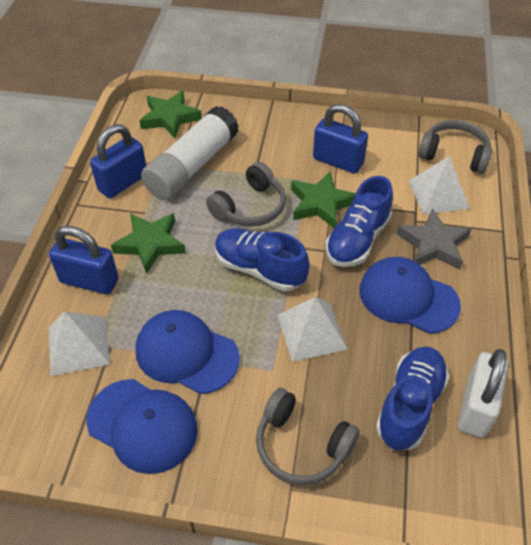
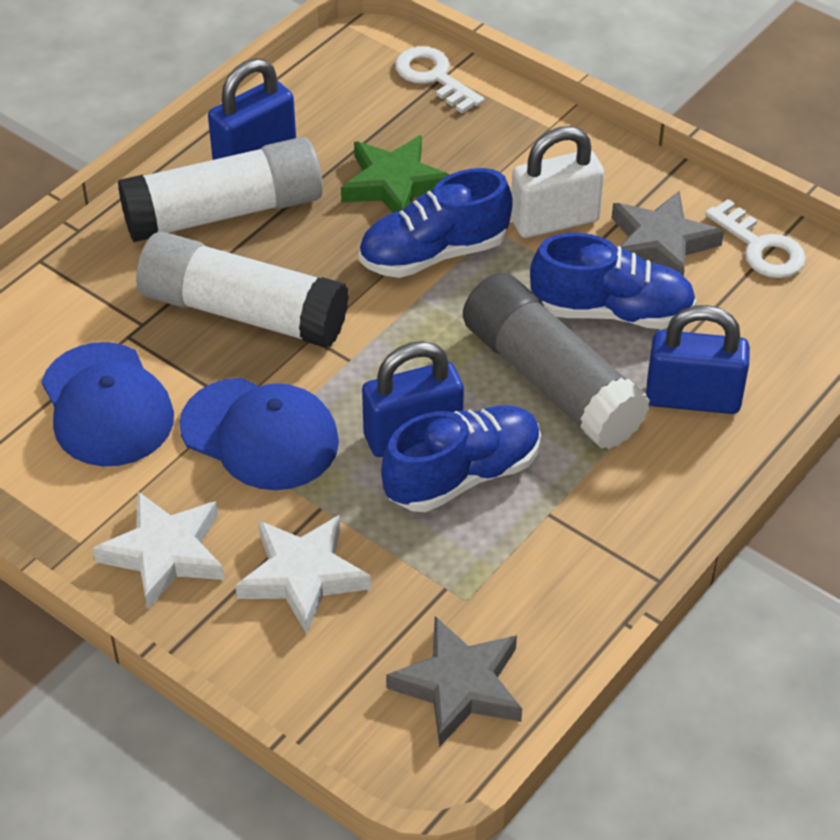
blue cap: 3 -> 2
green star: 3 -> 1
grey glue stick: 0 -> 1
grey headphones: 3 -> 0
grey star: 1 -> 2
white glue stick: 1 -> 2
white key: 0 -> 2
white pyramid: 3 -> 0
white star: 0 -> 2

